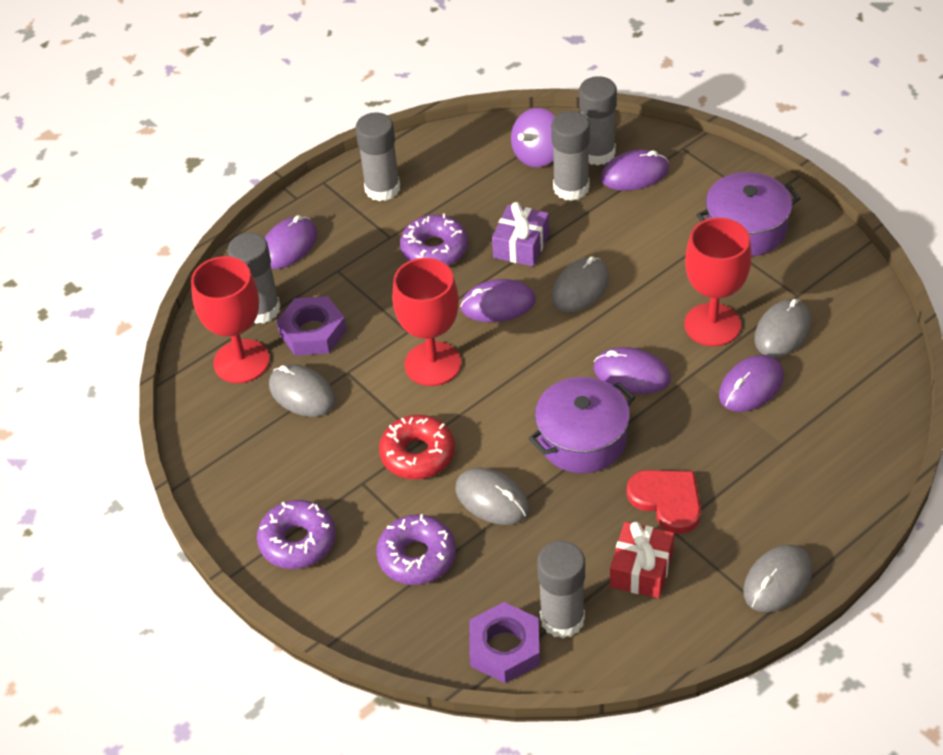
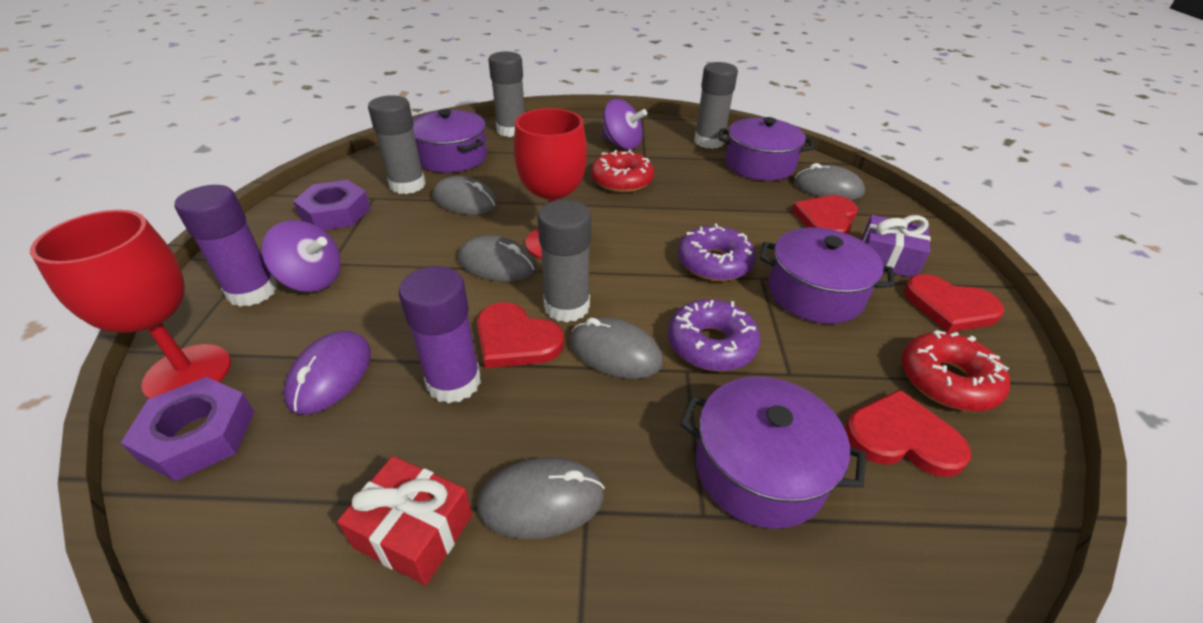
grey glue stick: 5 -> 4
purple donut: 3 -> 2
purple glue stick: 0 -> 2
purple mouse: 5 -> 1
purple pot: 2 -> 4
purple spinning top: 1 -> 2
red donut: 1 -> 2
red goblet: 3 -> 2
red heart: 1 -> 4

